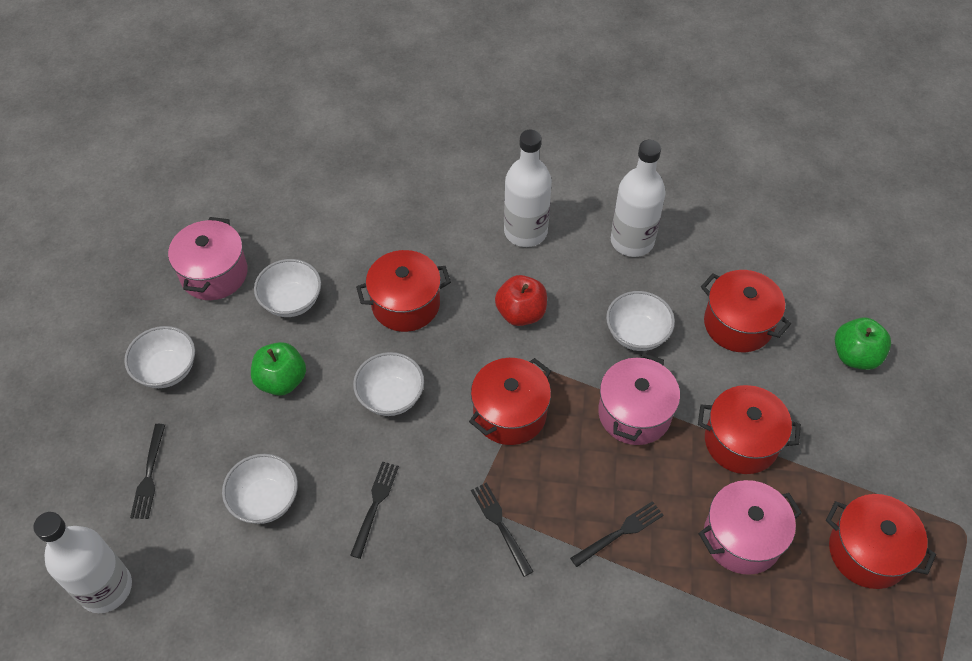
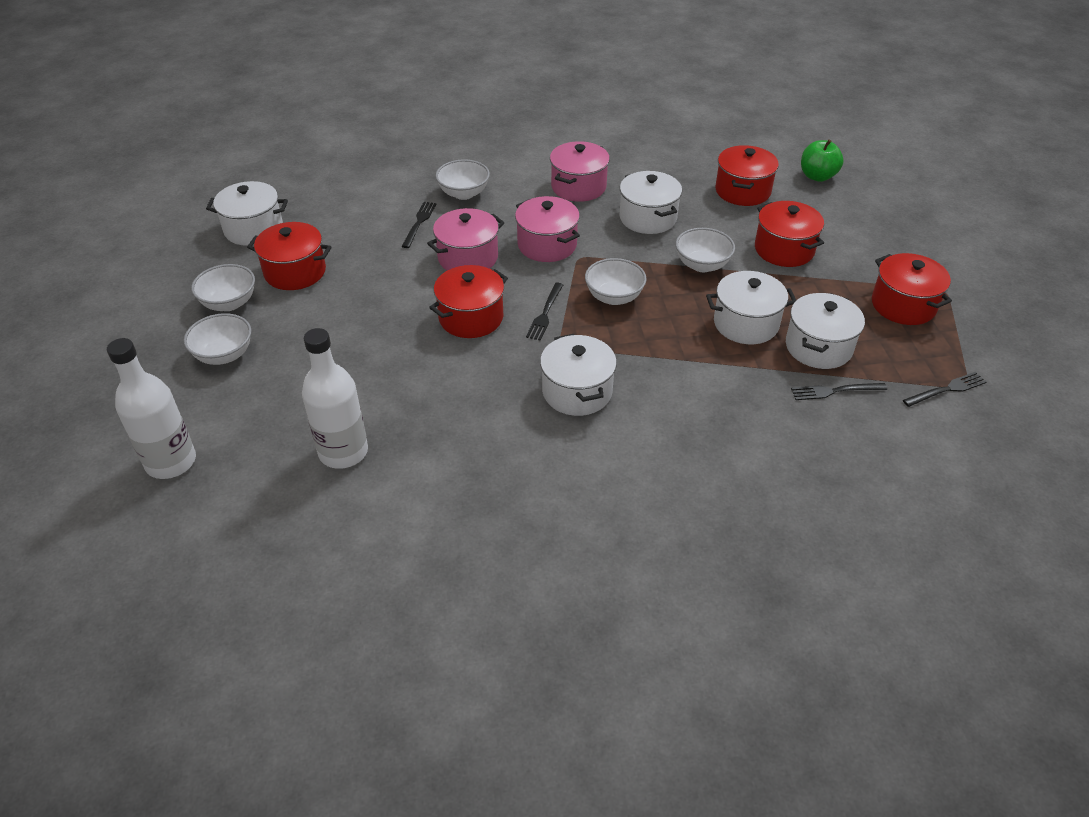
green apple: 2 -> 1
red apple: 1 -> 0
white bottle: 3 -> 2
white pot: 0 -> 5

